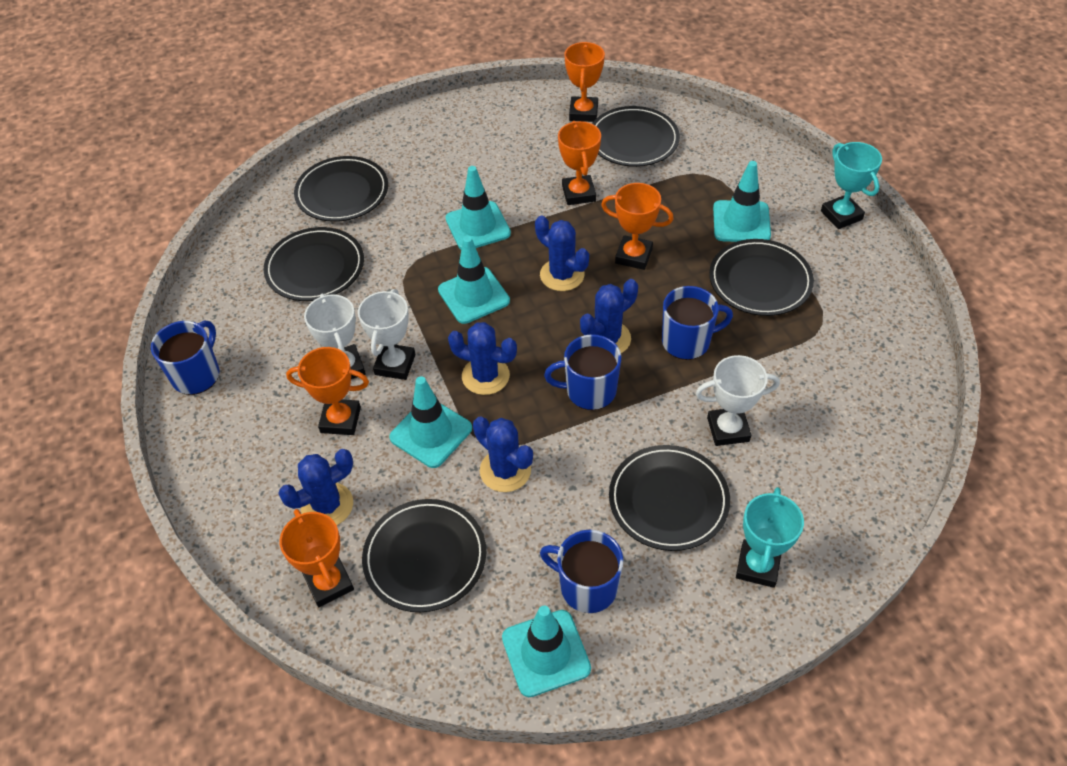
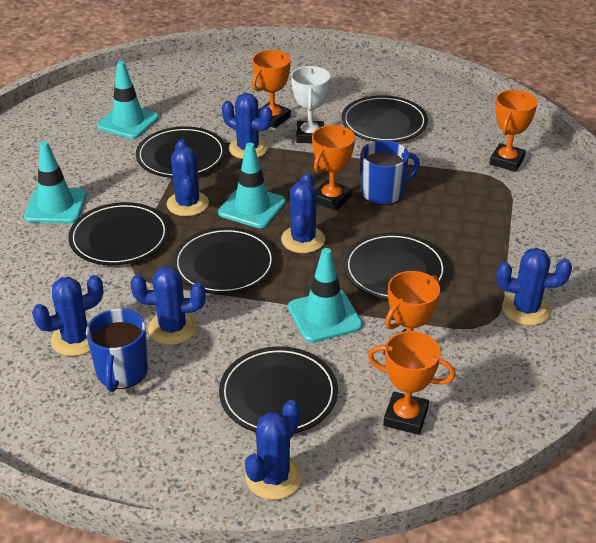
blue cactus: 5 -> 7
blue mug: 4 -> 2
turquoise traffic cone: 5 -> 4
turquoise trophy: 2 -> 0
white trophy: 3 -> 1

